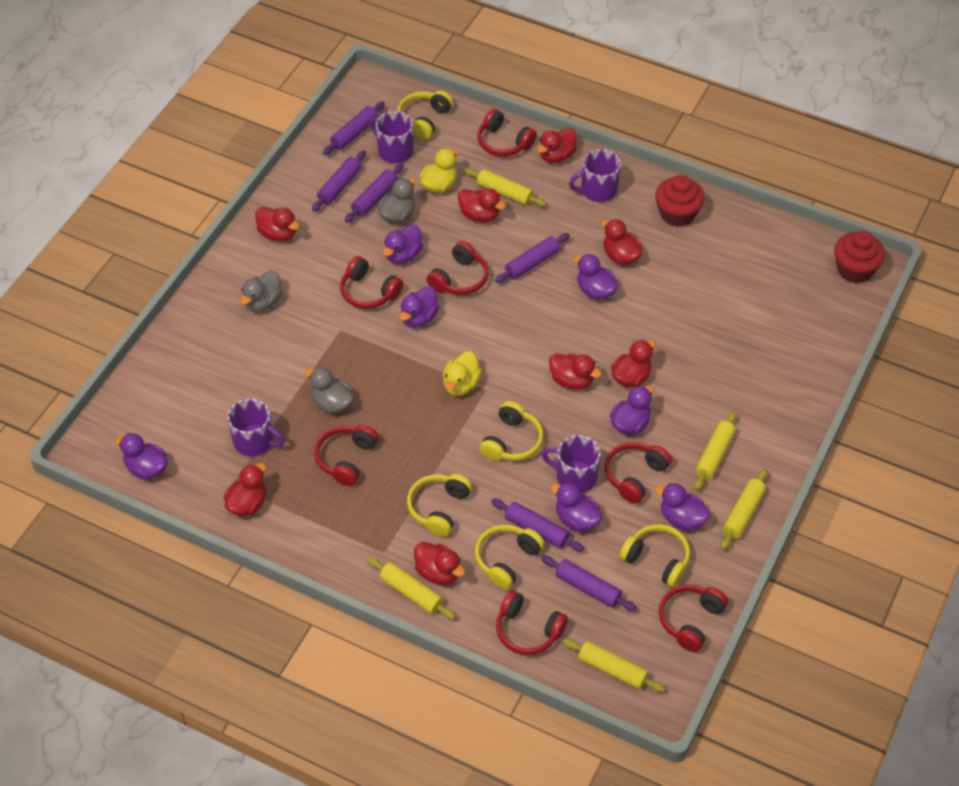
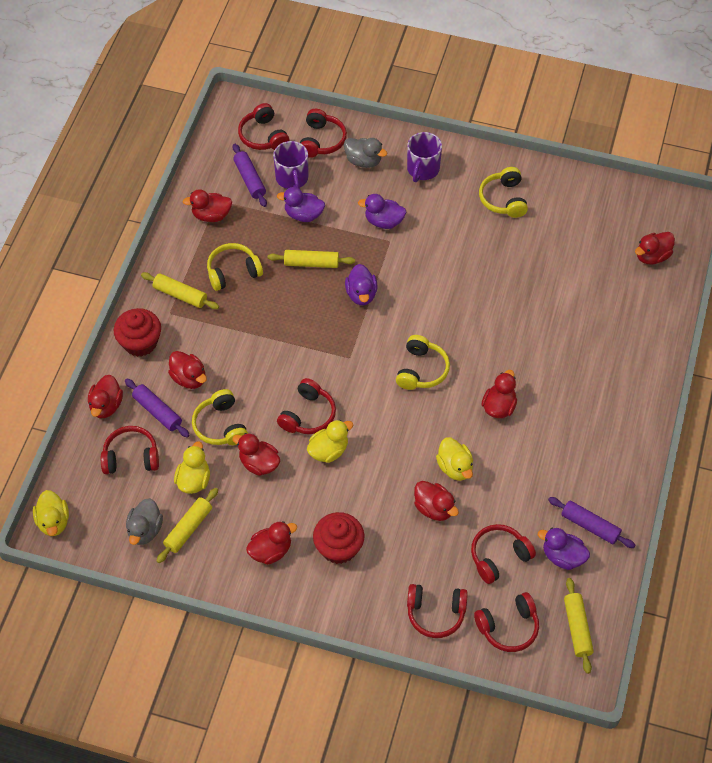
grey duck: 3 -> 2
purple duck: 7 -> 4
purple mug: 4 -> 2
purple rolling pin: 6 -> 3
yellow duck: 2 -> 4
yellow headphones: 5 -> 4
yellow rolling pin: 5 -> 4

